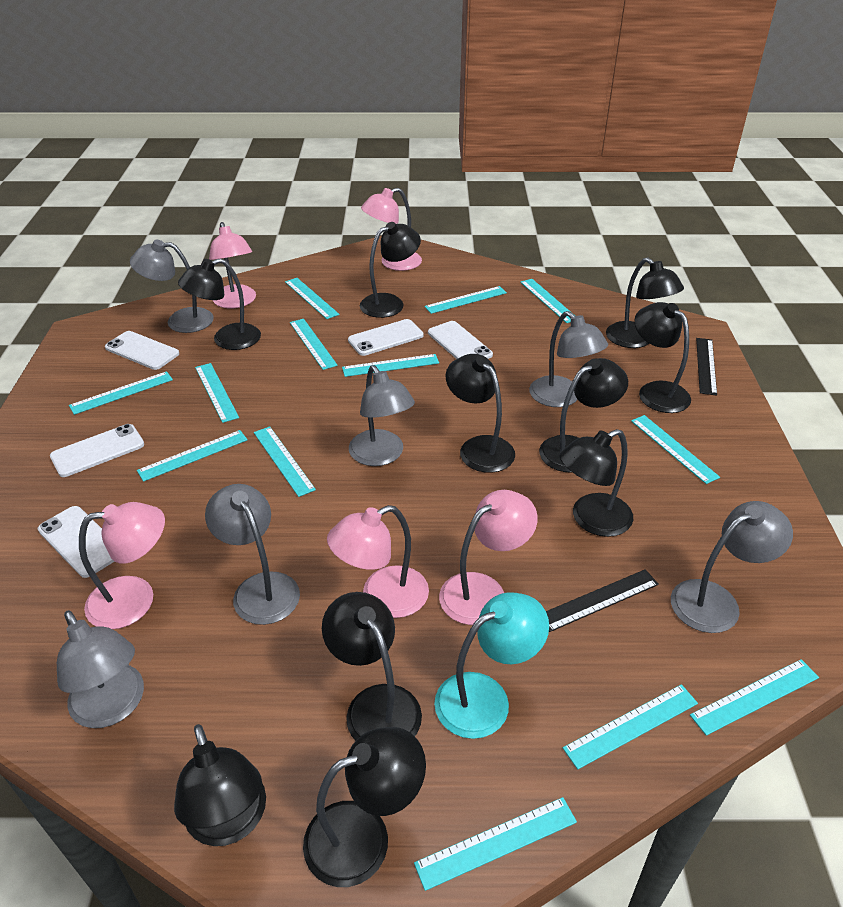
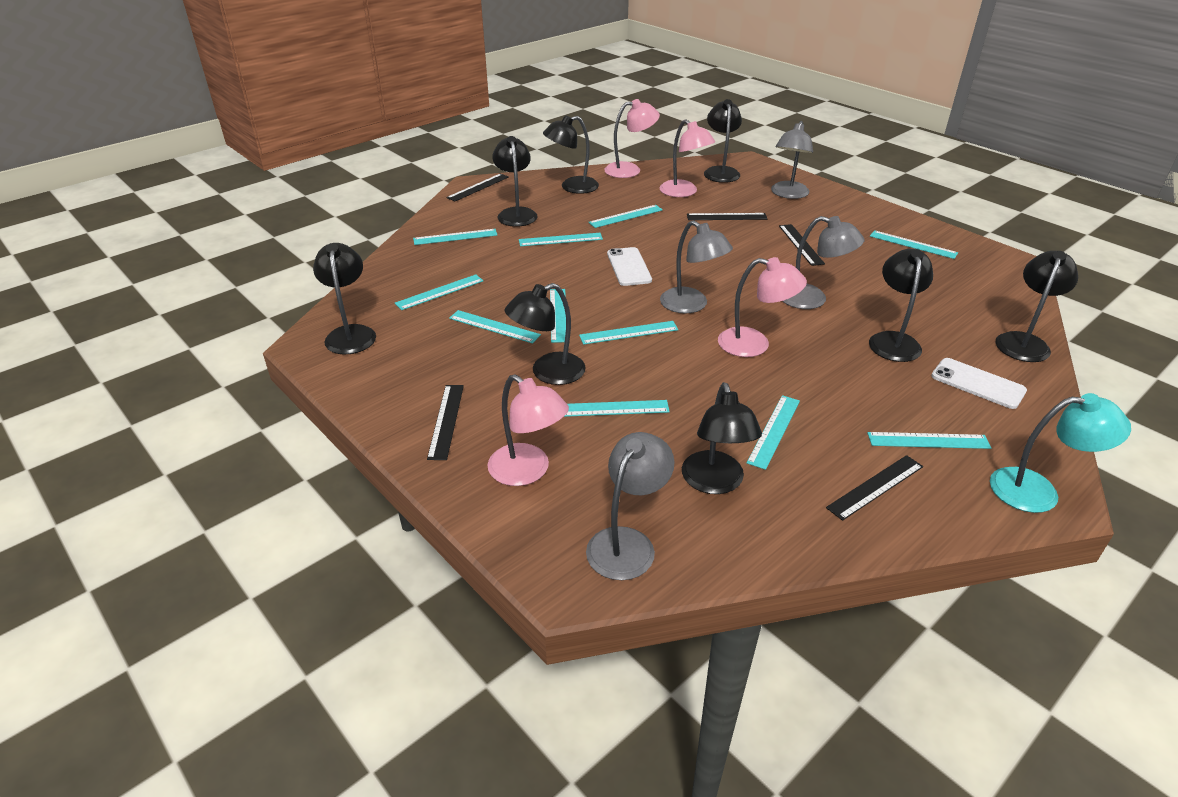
black lamp: 10 -> 8
black ruler: 2 -> 5
grey lamp: 6 -> 4
pink lamp: 5 -> 4
turquoise ruler: 13 -> 11
white phone: 5 -> 2

